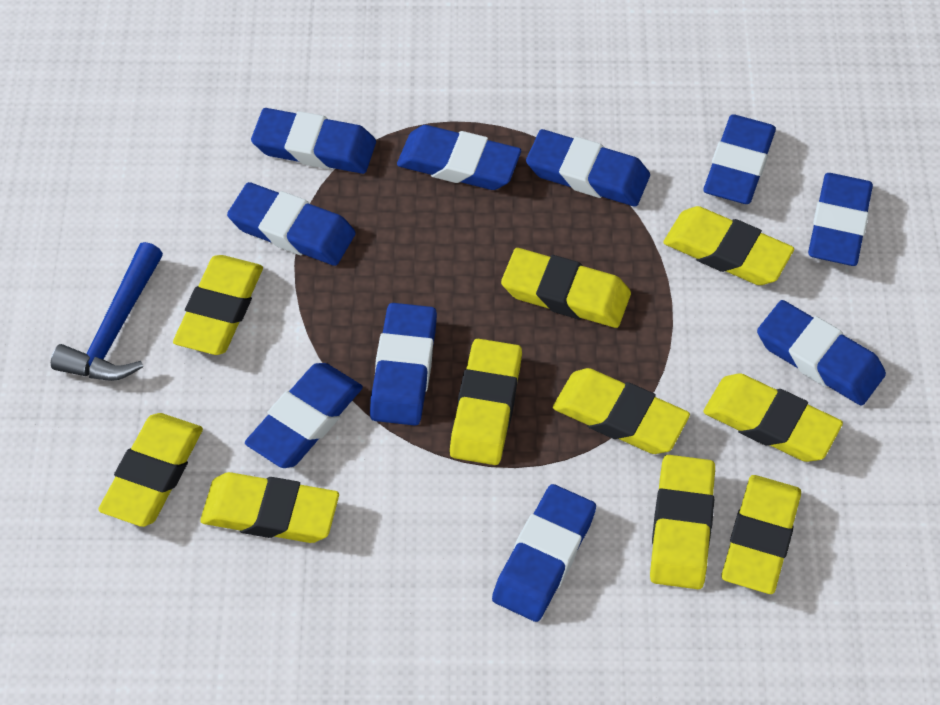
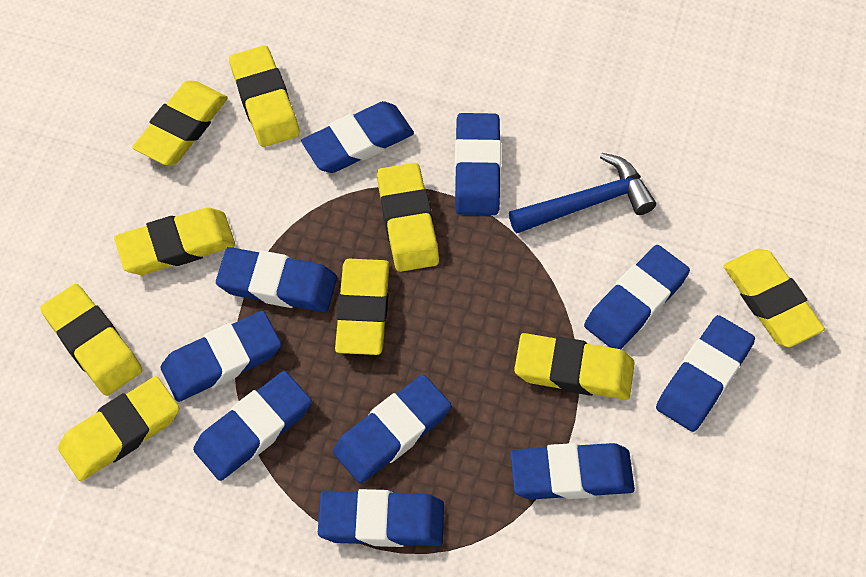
yellow eraser: 10 -> 9

